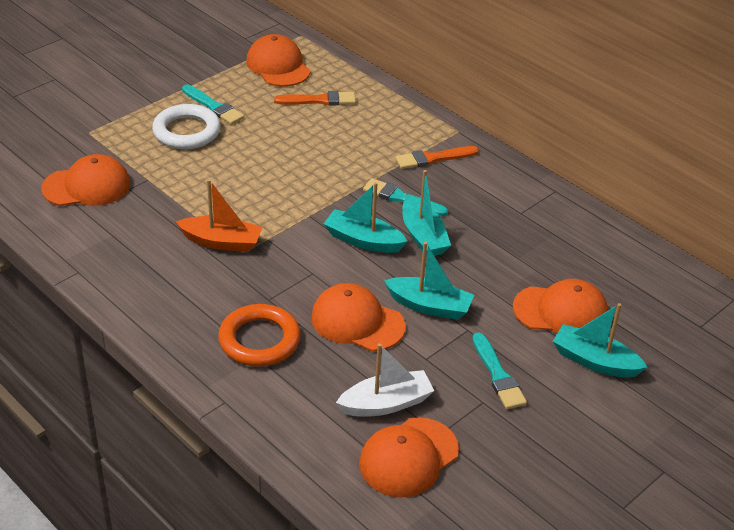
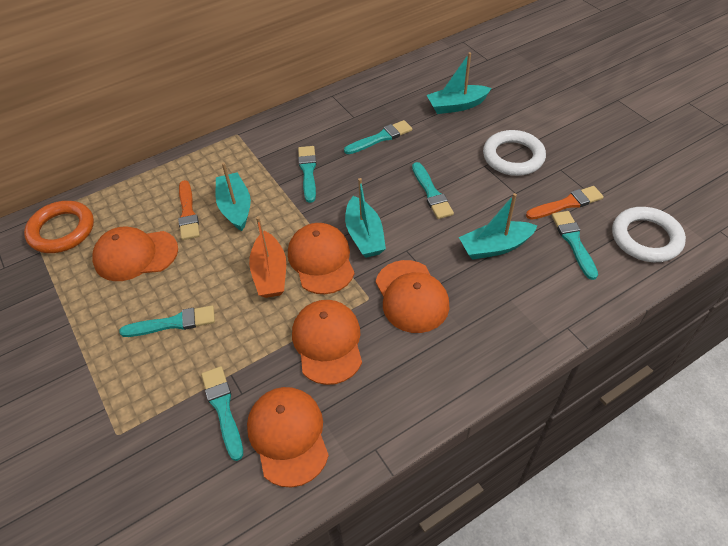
turquoise brush: 3 -> 6
white boat: 1 -> 0
white ring: 1 -> 2

